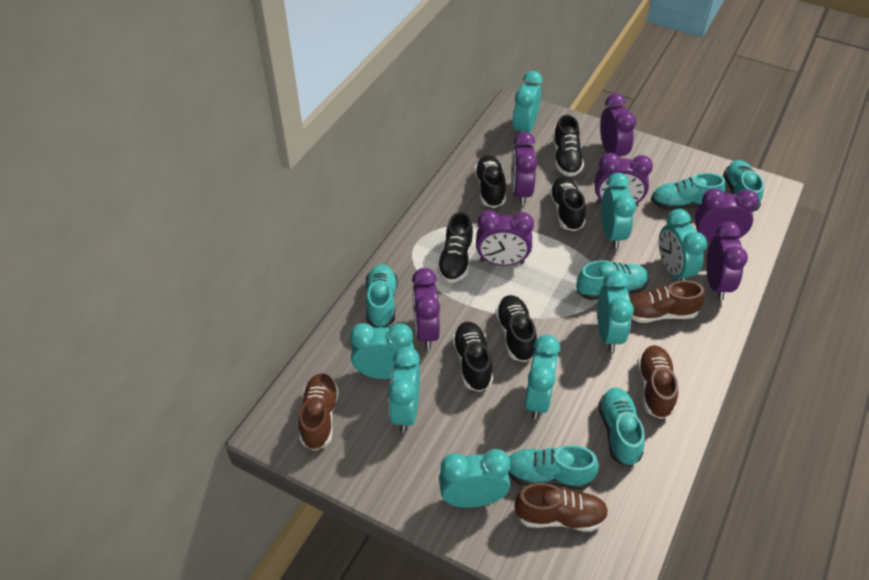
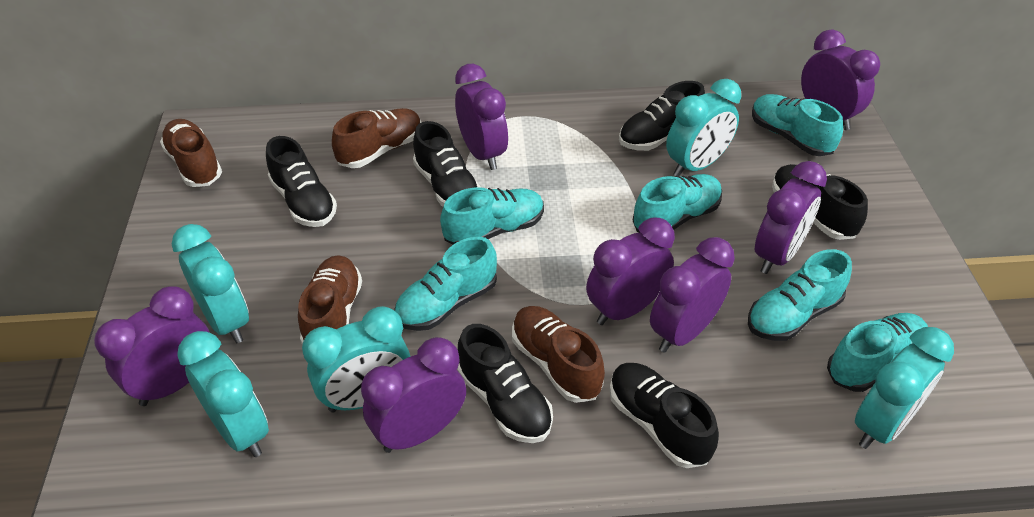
turquoise clock: 8 -> 5

